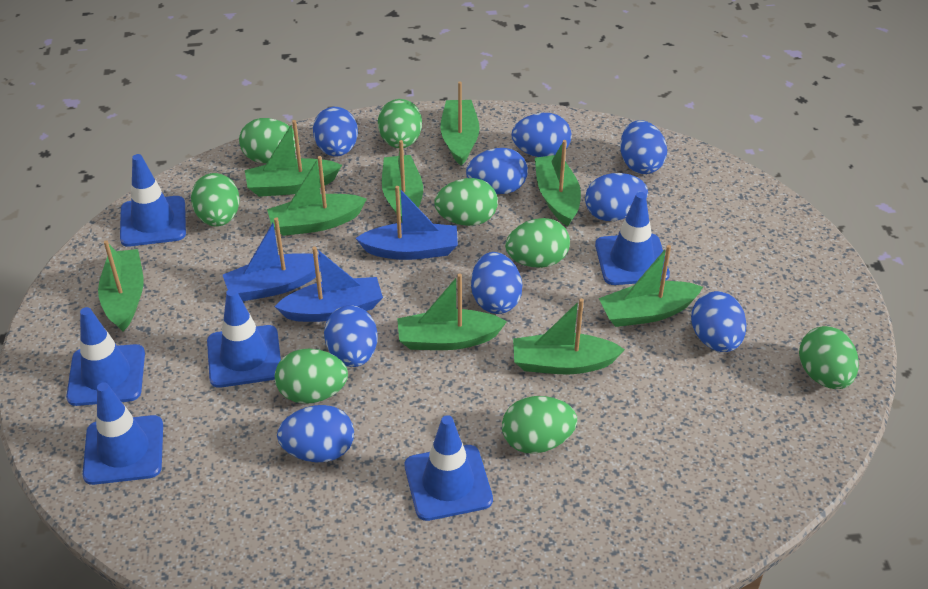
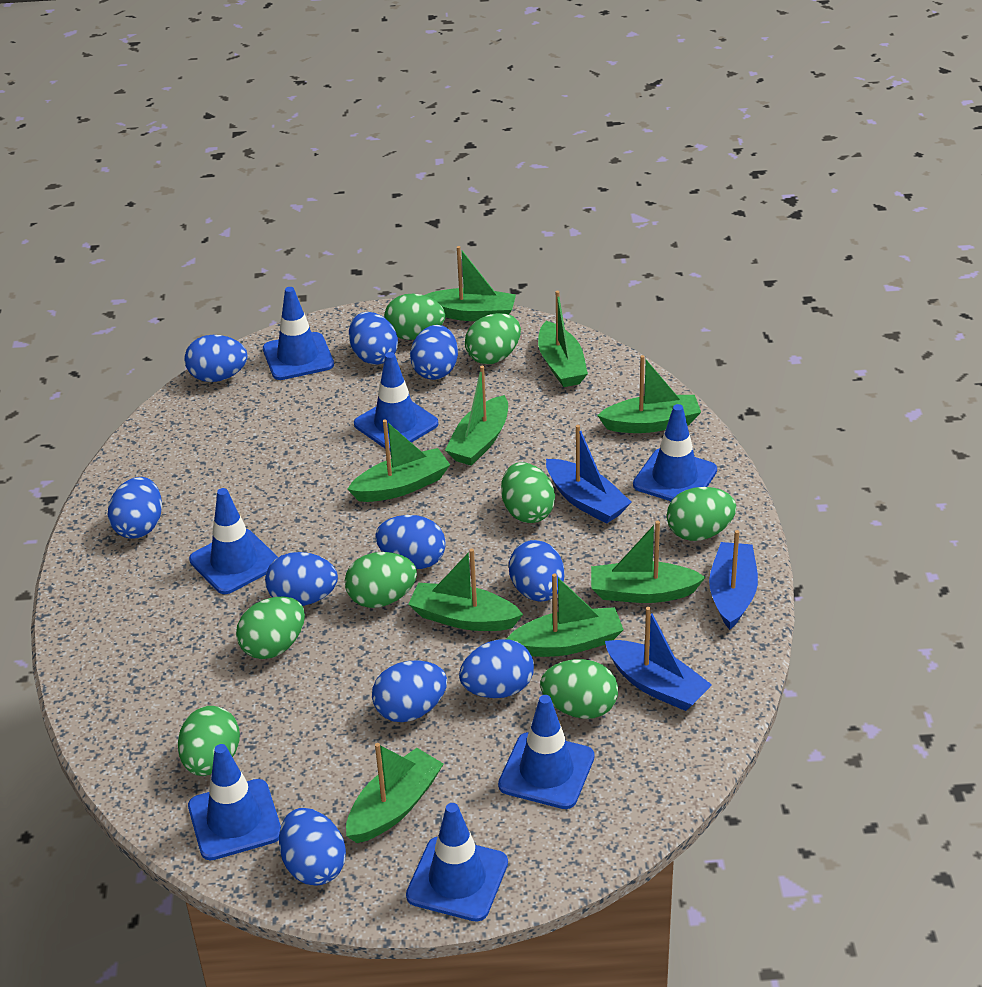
blue egg: 9 -> 10
blue traffic cone: 6 -> 7

